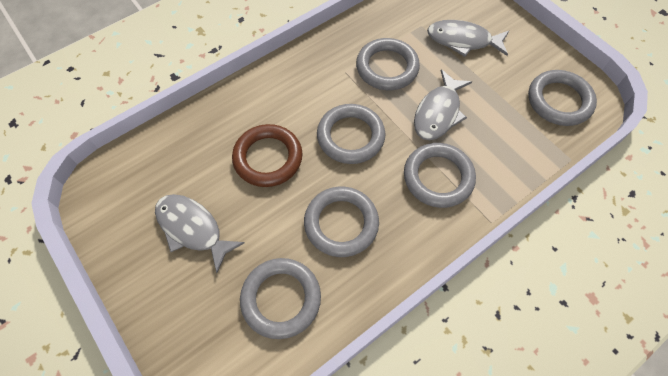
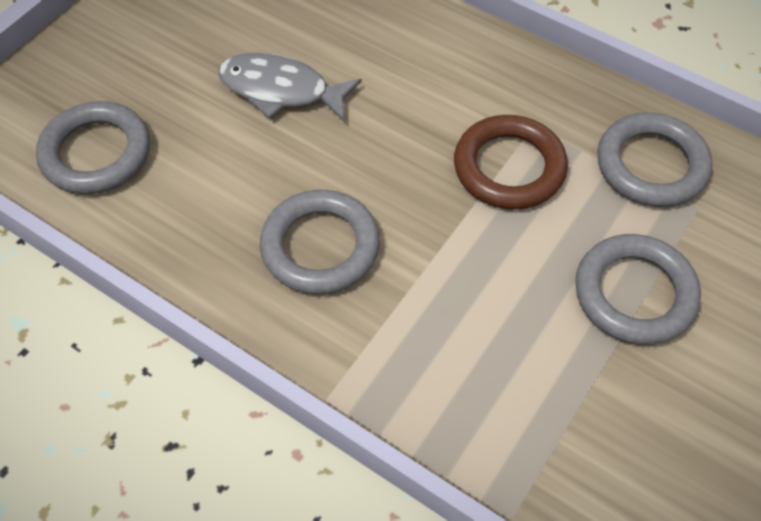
grey fish: 3 -> 1
grey ring: 6 -> 4

